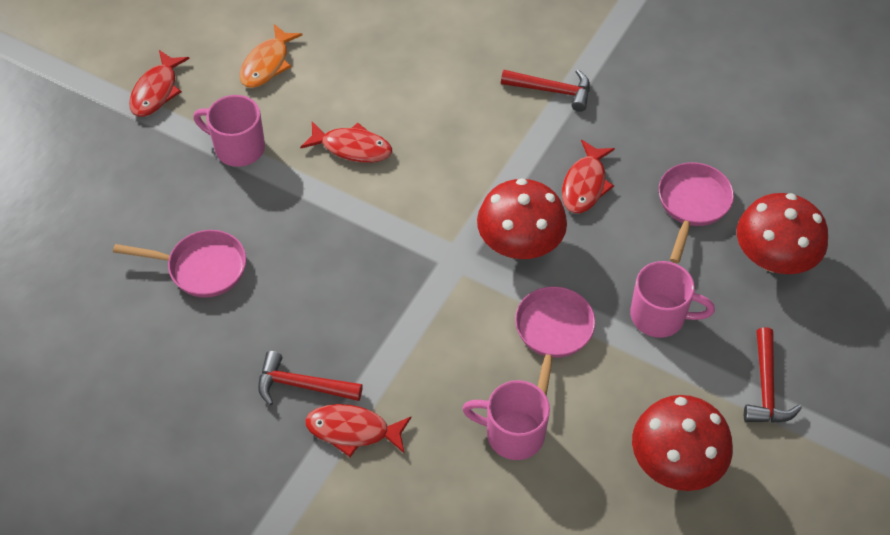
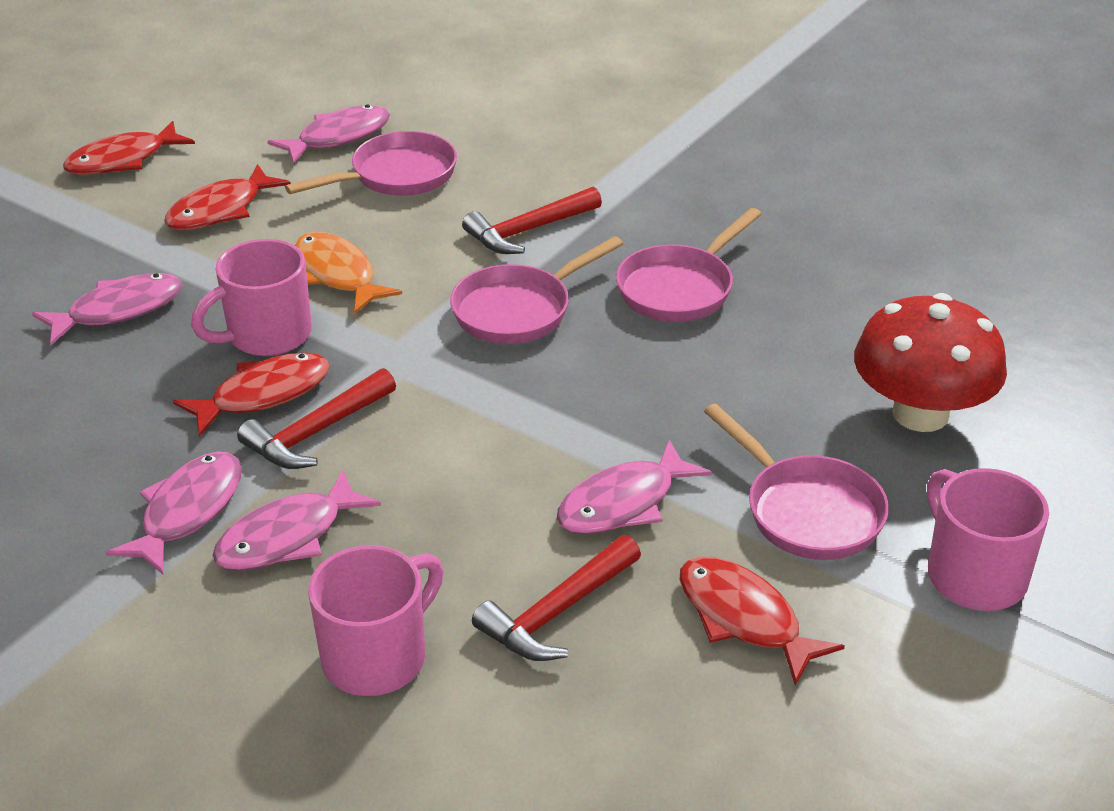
pink fish: 0 -> 5
pink pan: 3 -> 4
red mushroom: 3 -> 1

